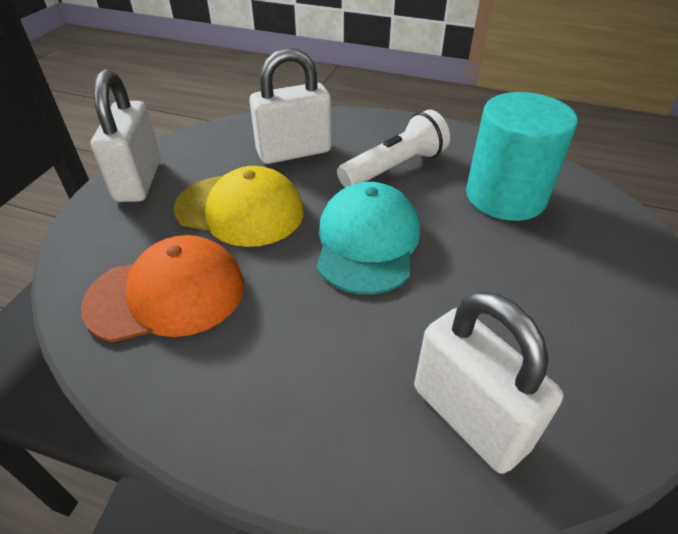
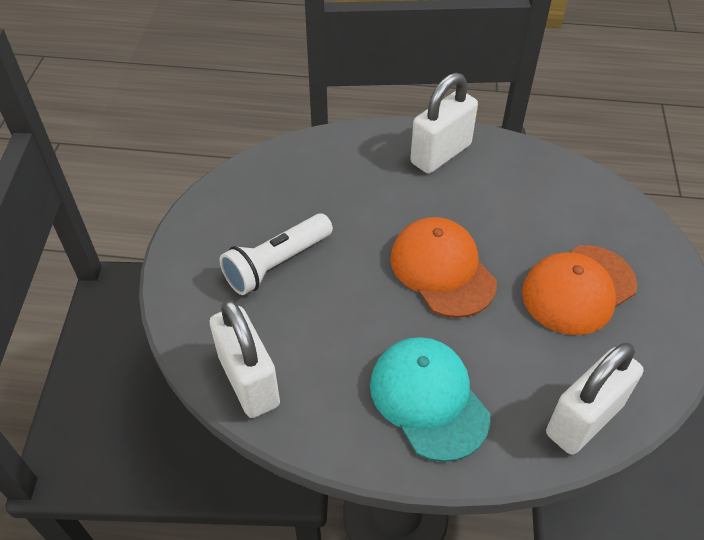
orange cap: 1 -> 2
turquoise cylinder: 1 -> 0
yellow cap: 1 -> 0

